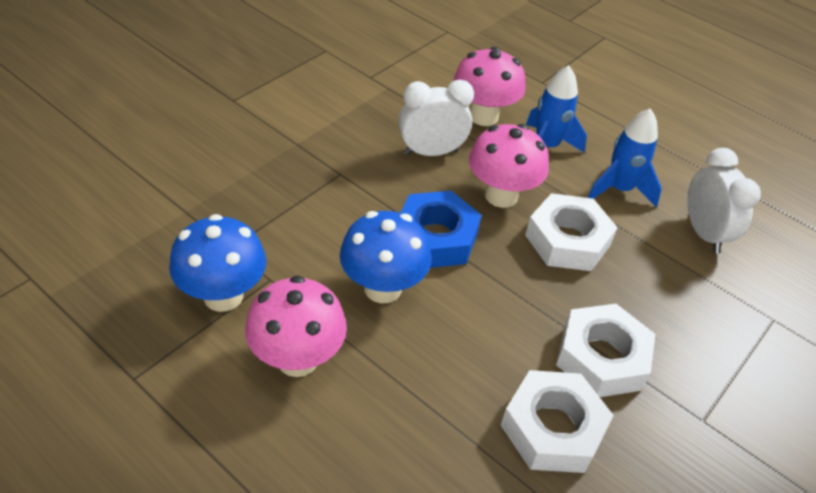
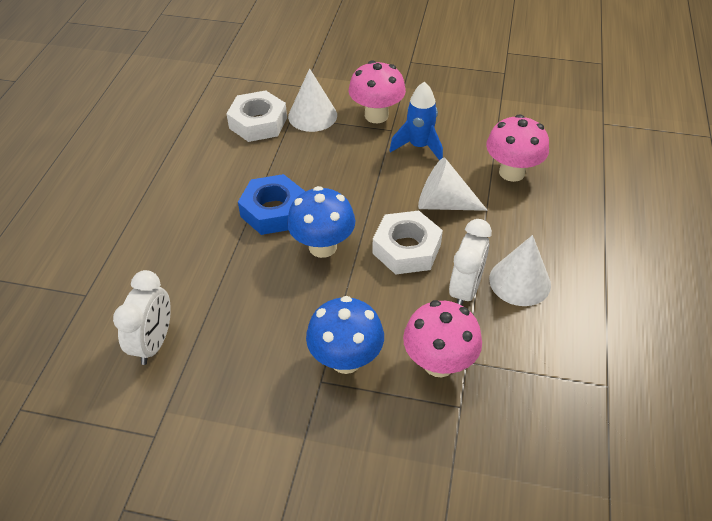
blue rocket: 2 -> 1
white cone: 0 -> 3
white nut: 3 -> 2

